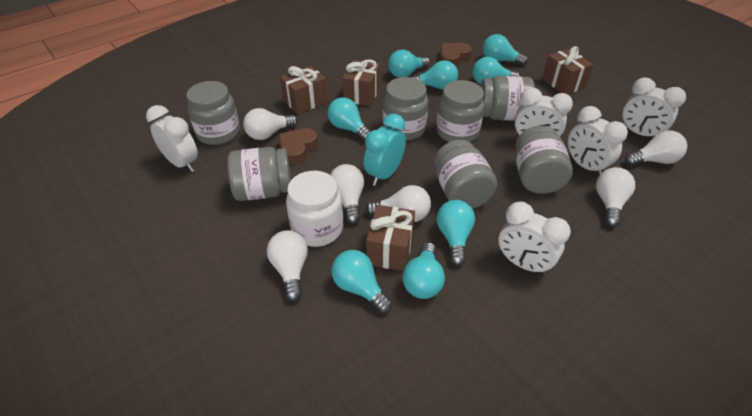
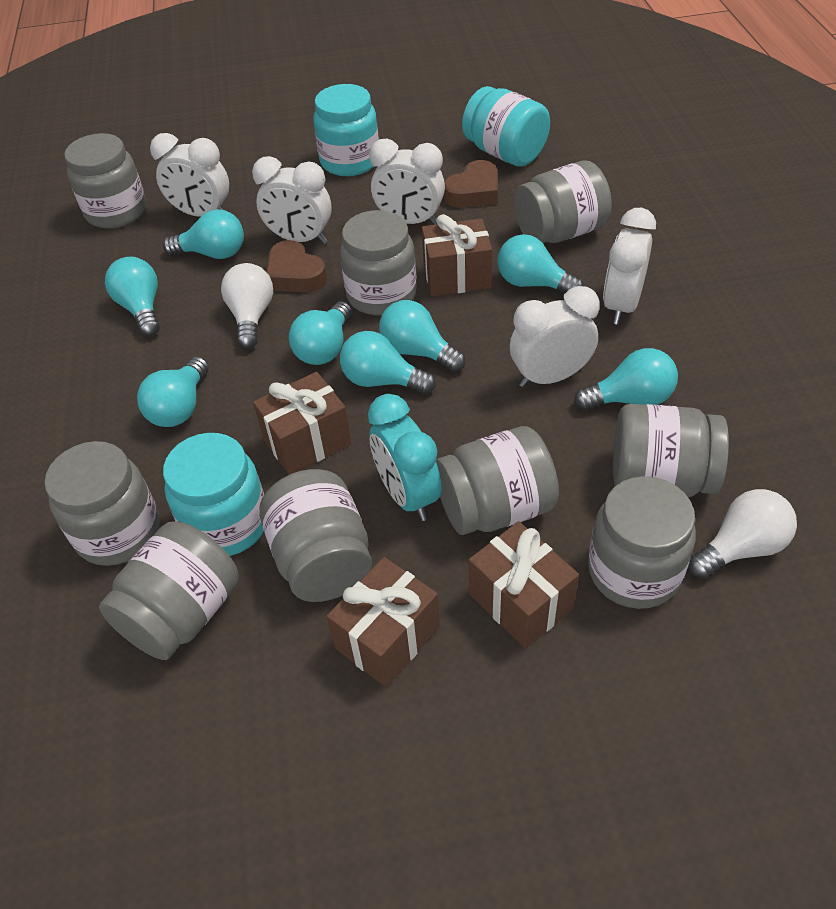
grey jar: 7 -> 9
turquoise jar: 0 -> 3
white jar: 1 -> 0
white light bulb: 6 -> 2

